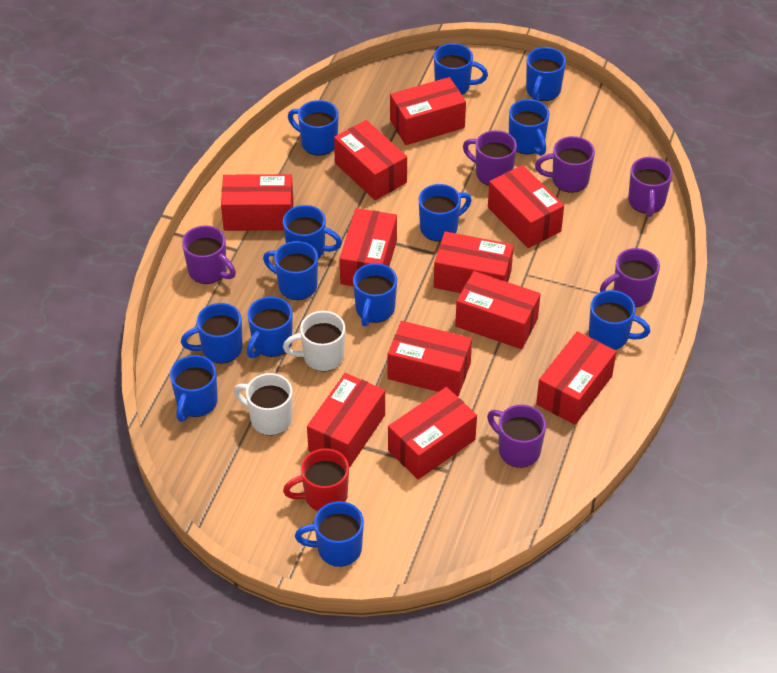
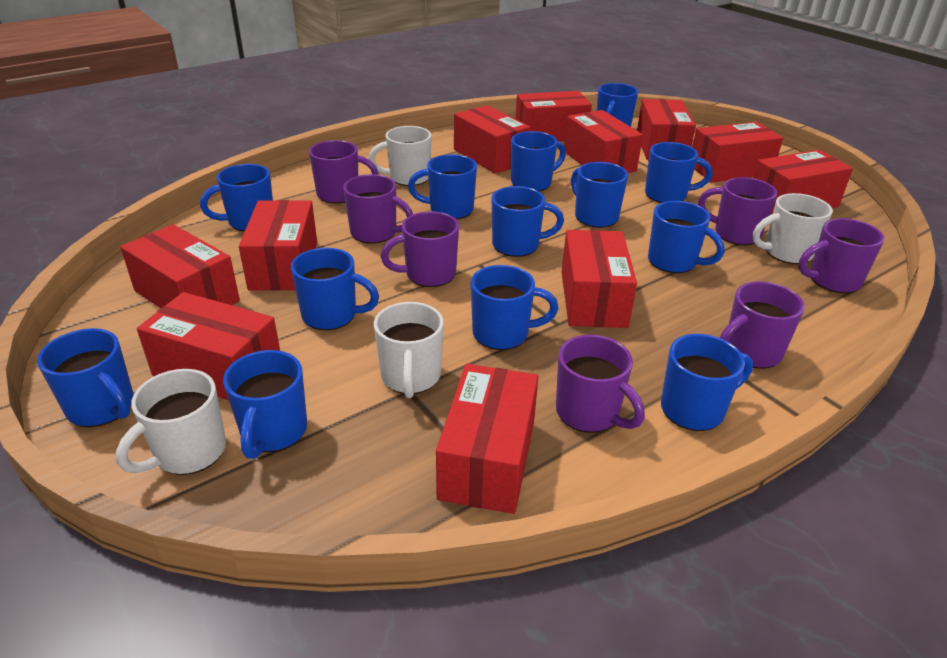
purple mug: 6 -> 7
red mug: 1 -> 0
white mug: 2 -> 4

